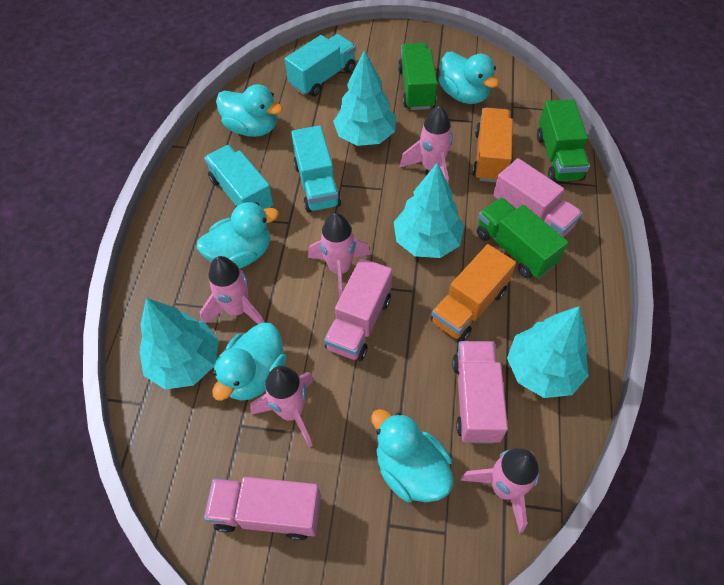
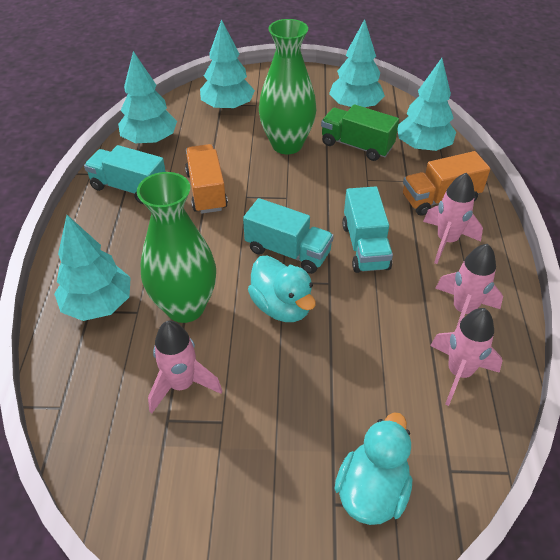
green truck: 3 -> 1
green vase: 0 -> 2
pink rocket: 5 -> 4
pink truck: 4 -> 0
turquoise duck: 5 -> 2
turquoise tree: 4 -> 5

